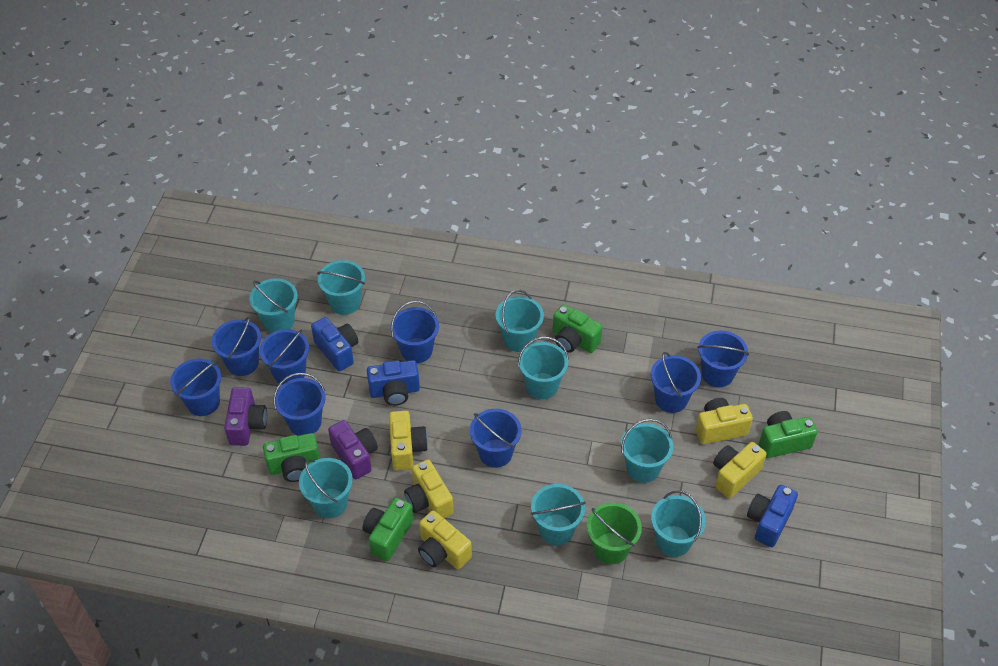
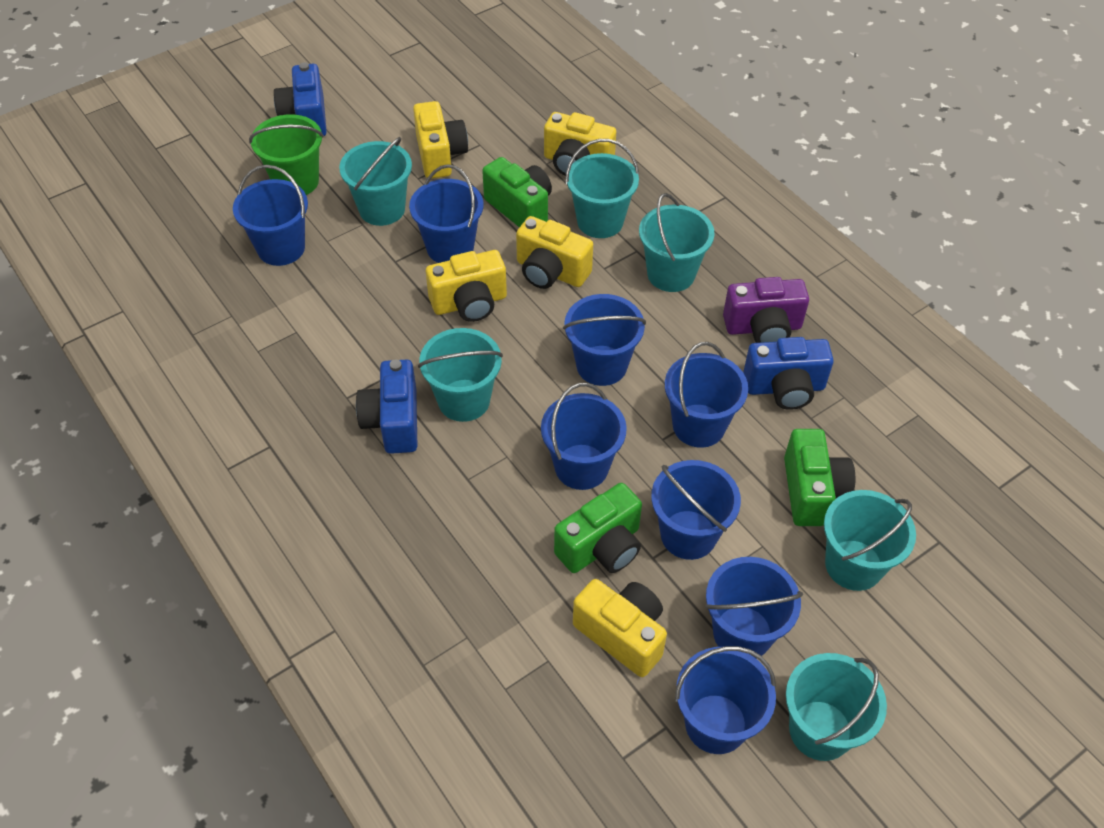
green camera: 4 -> 3
purple camera: 2 -> 1
turquoise bucket: 8 -> 6

